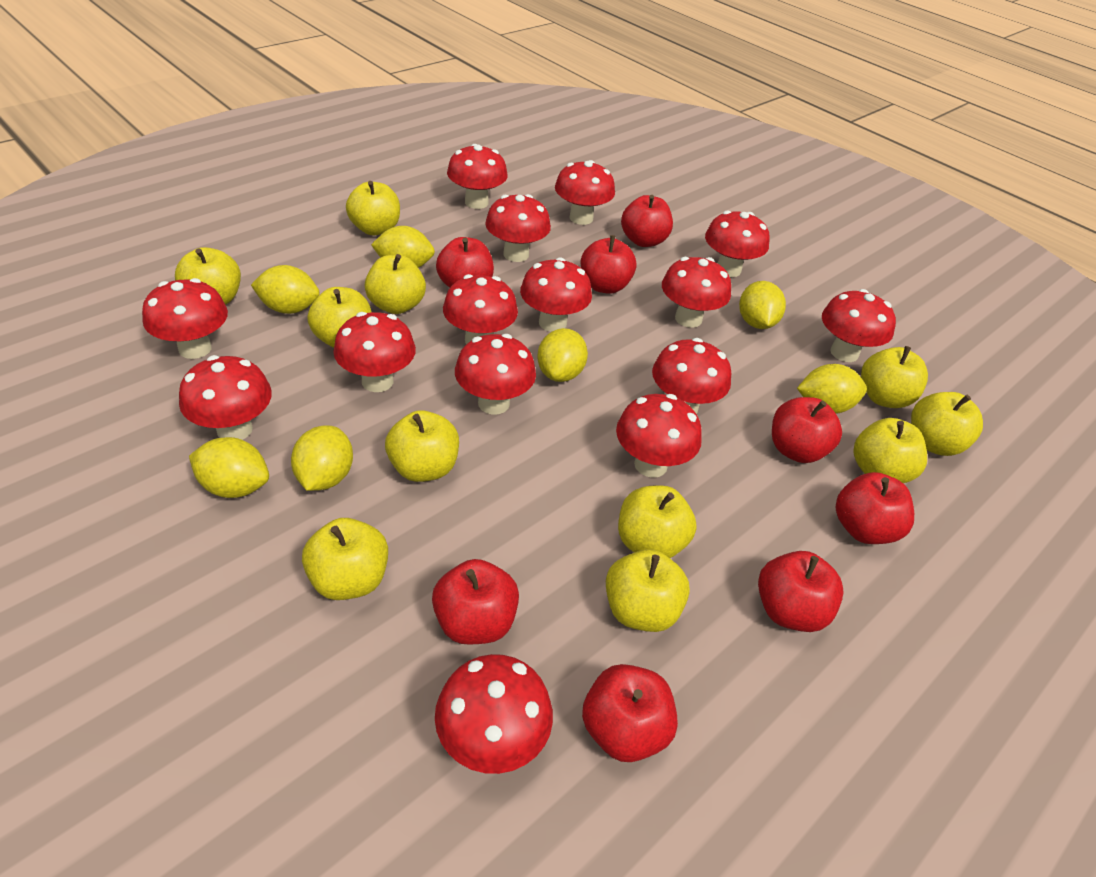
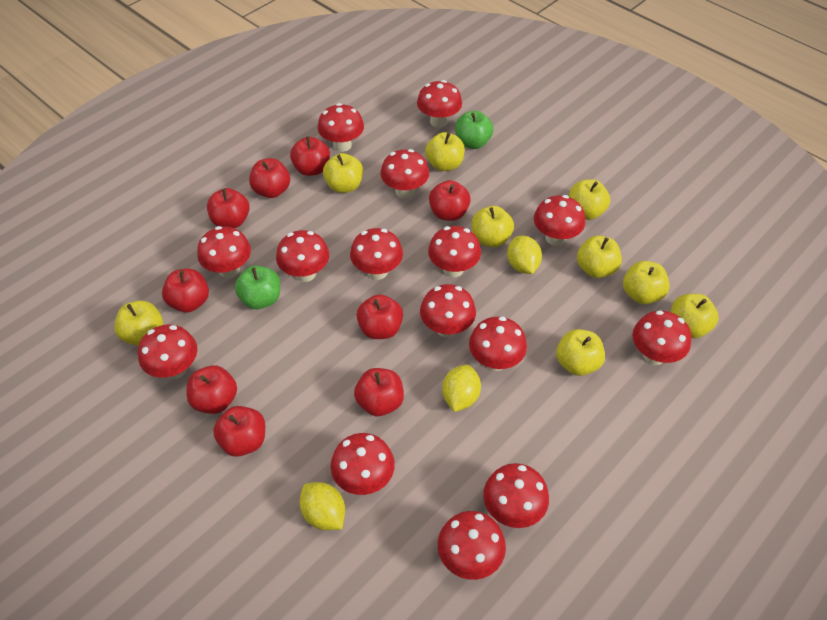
green apple: 0 -> 2
red apple: 8 -> 9
yellow apple: 11 -> 9
yellow lemon: 7 -> 3

